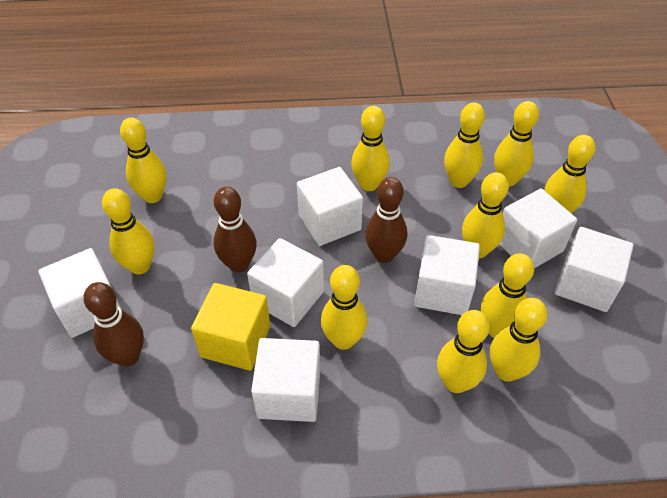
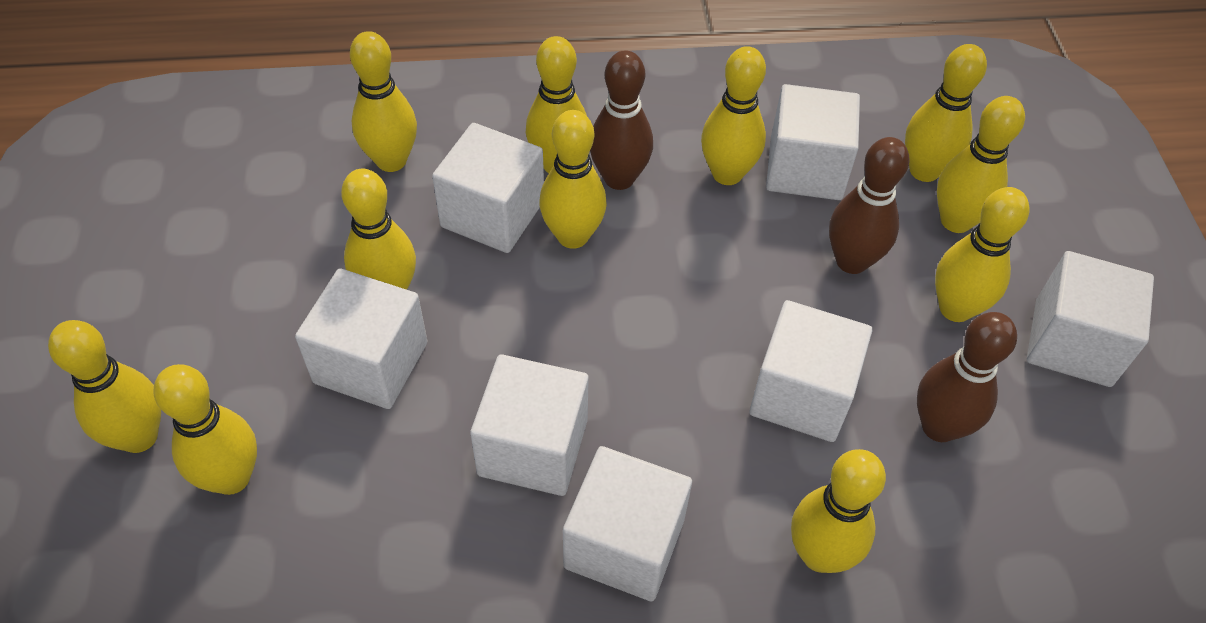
yellow cube: 1 -> 0

